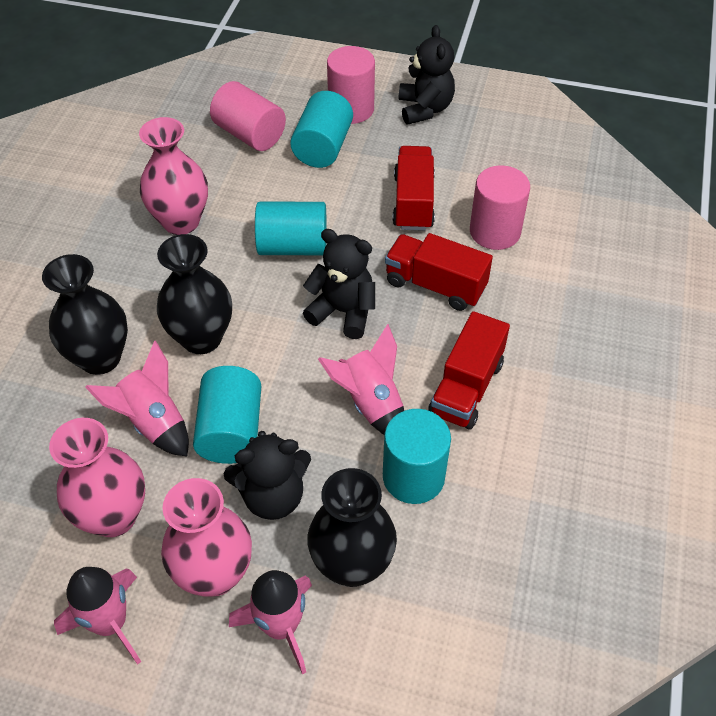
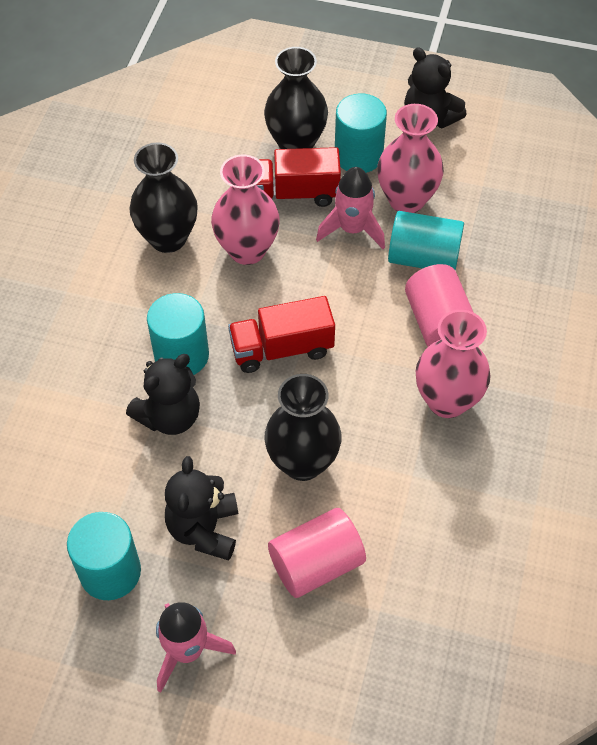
pink cylinder: 3 -> 2
pink rocket: 4 -> 2
red truck: 3 -> 2

